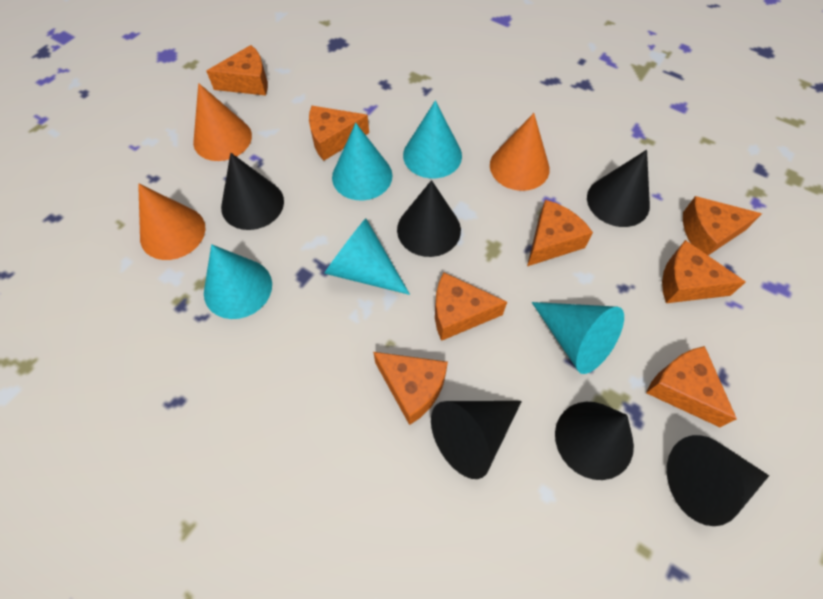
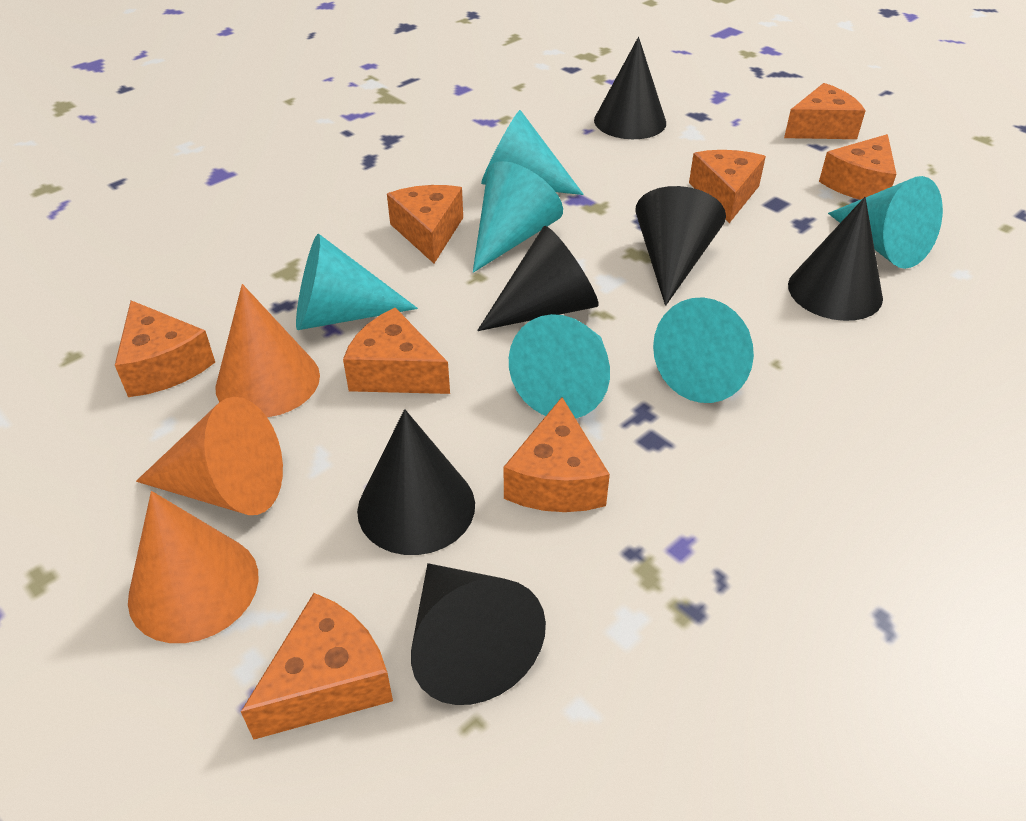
turquoise cone: 5 -> 6

